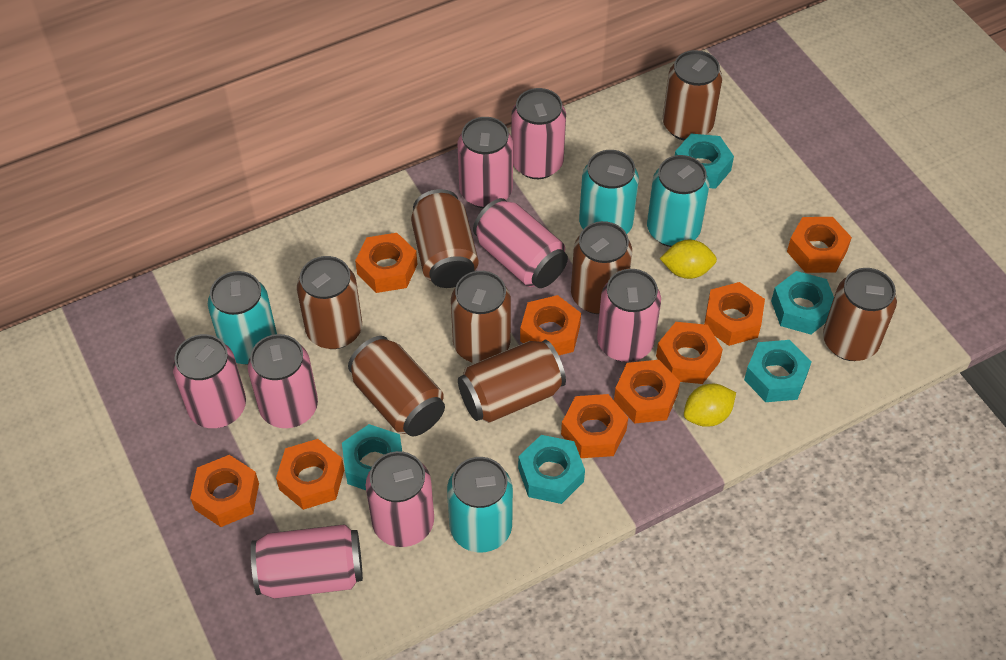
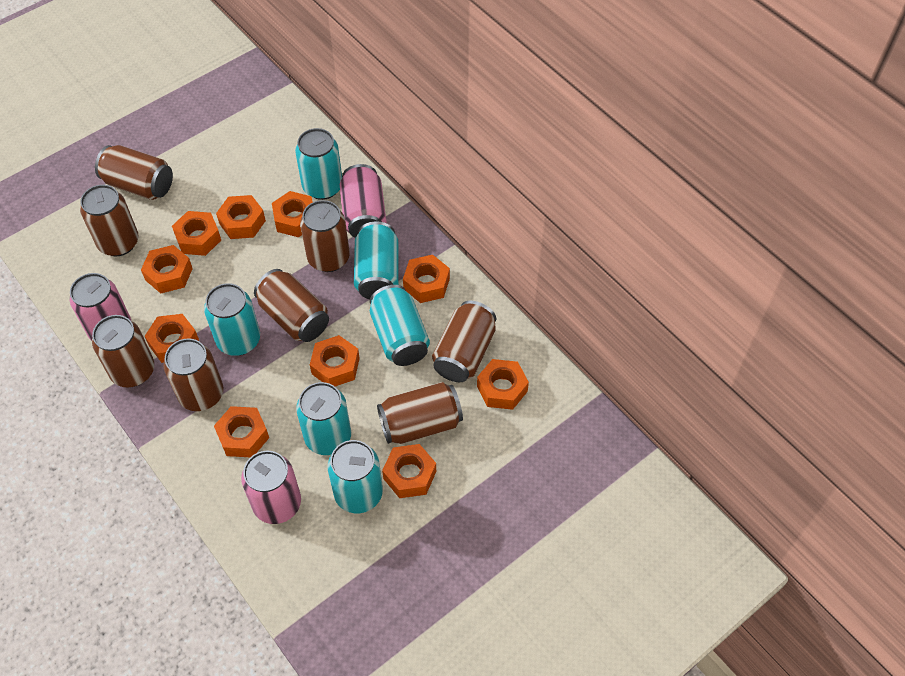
orange nut: 9 -> 10
pink can: 8 -> 3
turquoise can: 4 -> 6
turquoise nut: 5 -> 0
yellow lemon: 2 -> 0

